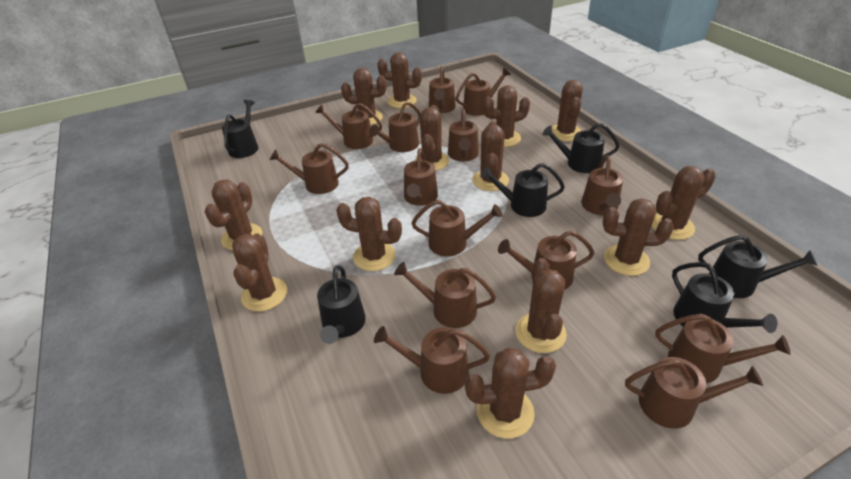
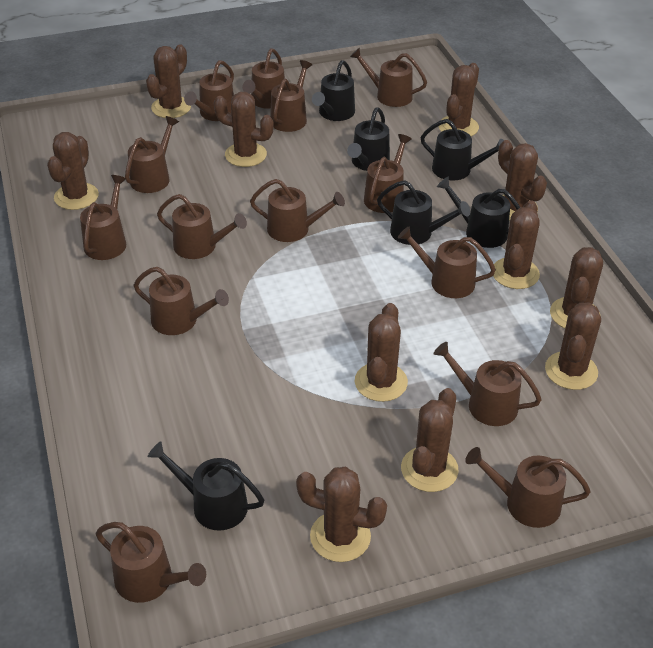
brown cactus: 13 -> 11

